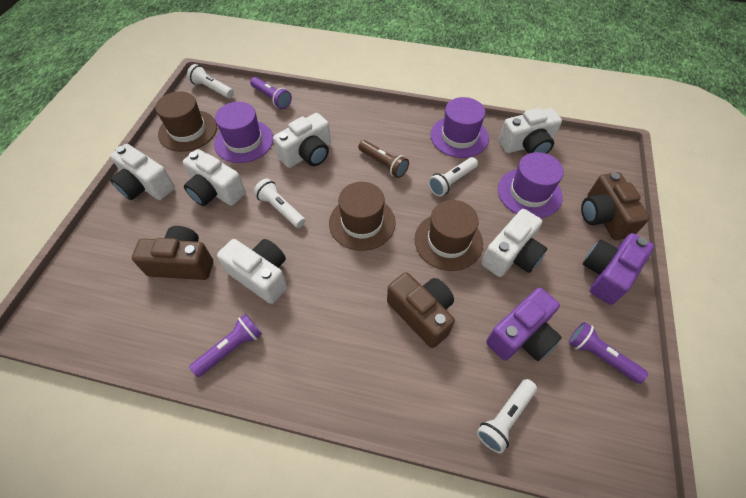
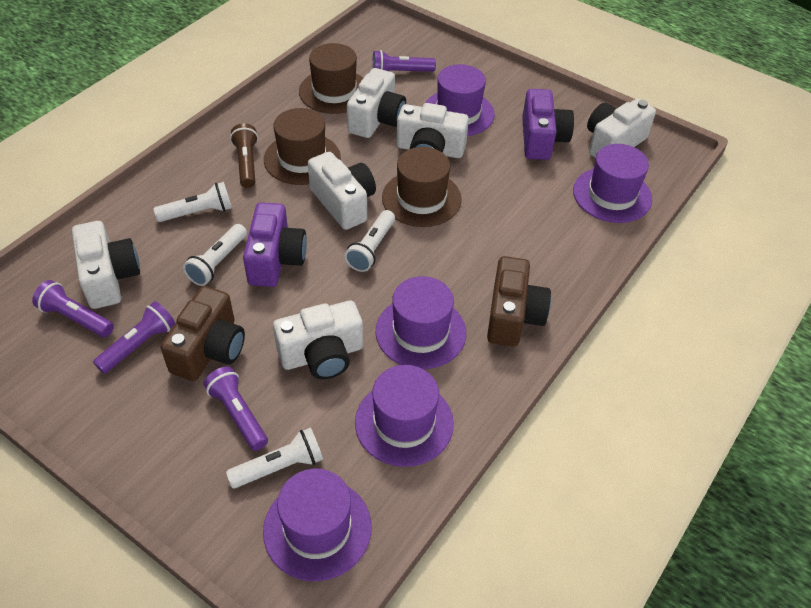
brown camera: 3 -> 2
purple flashlight: 3 -> 4
purple hat: 3 -> 5

